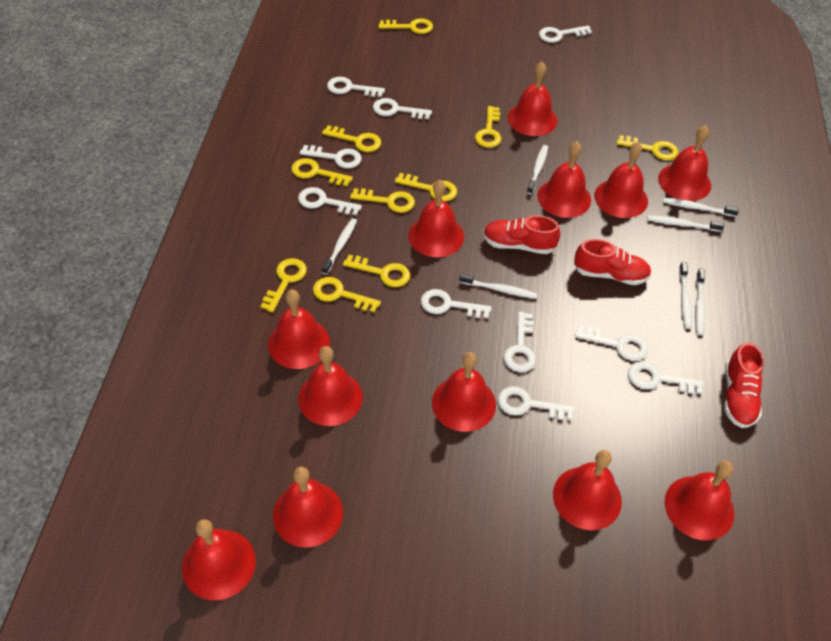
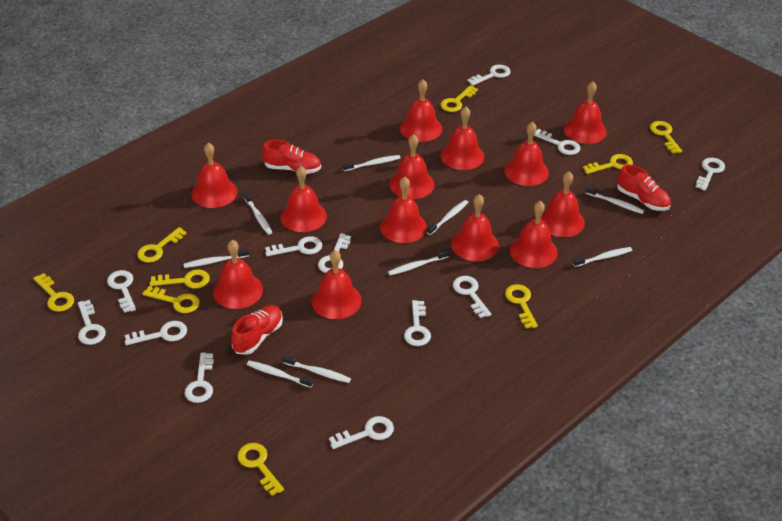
red bell: 12 -> 13
white key: 10 -> 12
white toothbrush: 7 -> 9
yellow key: 10 -> 9

